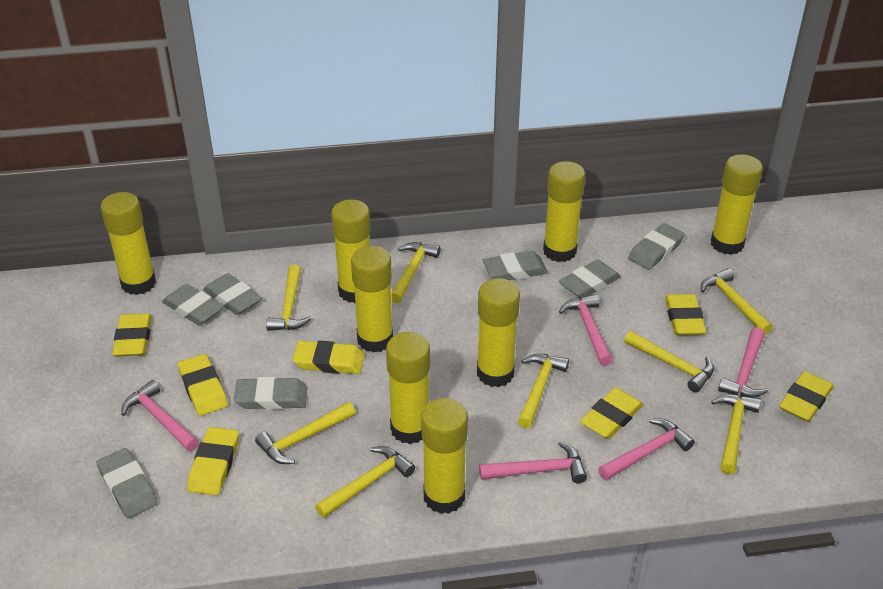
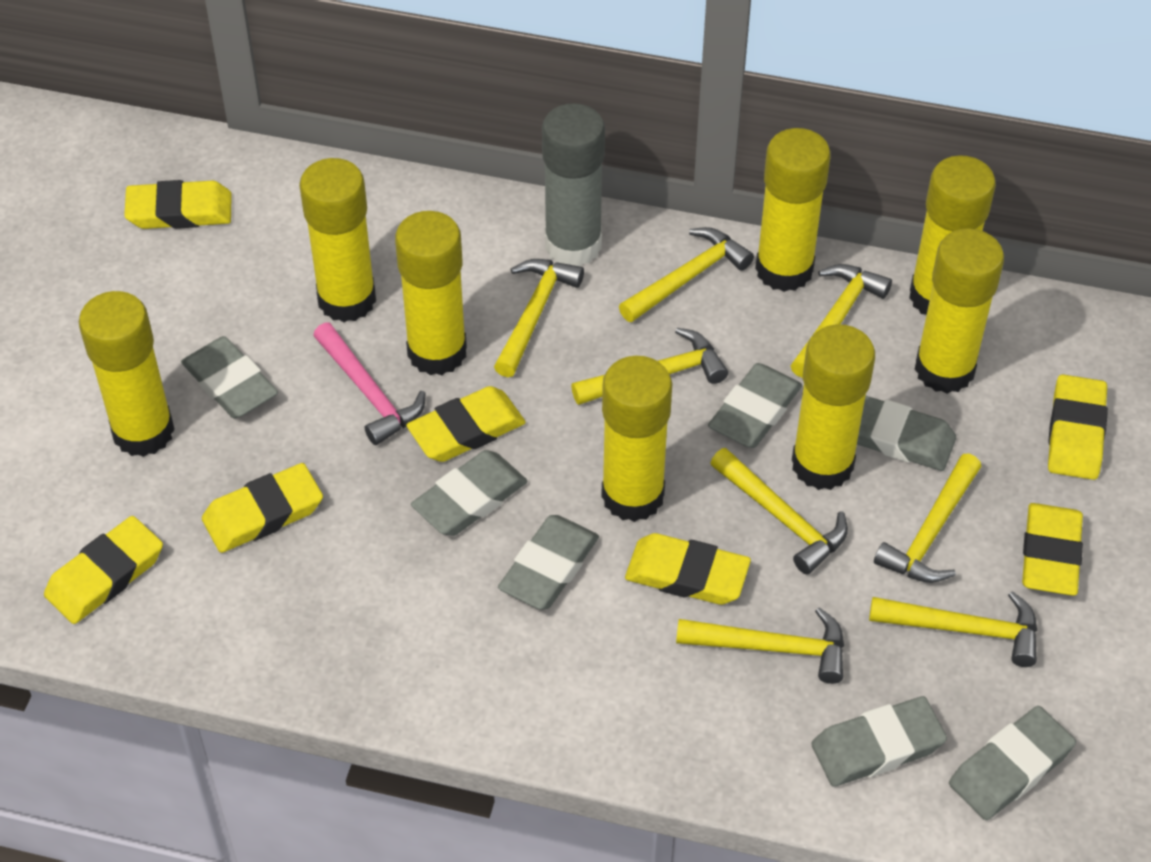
grey glue stick: 0 -> 1
pink hammer: 5 -> 1

